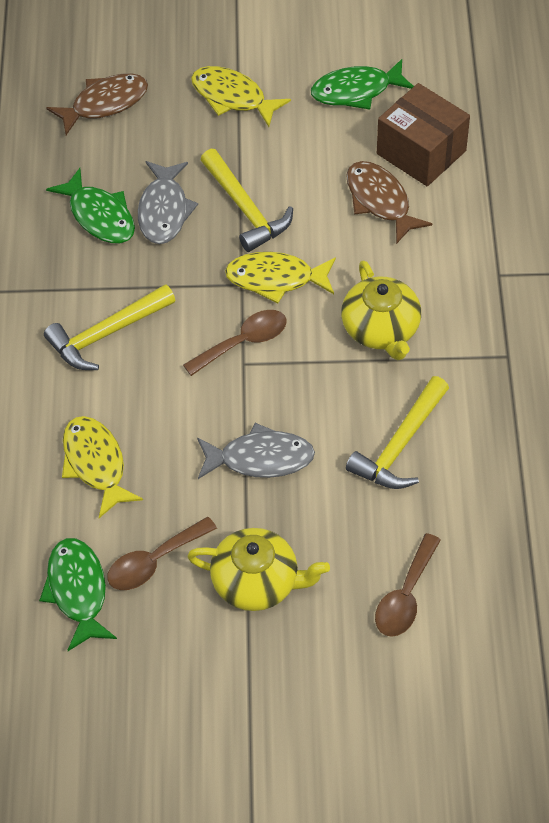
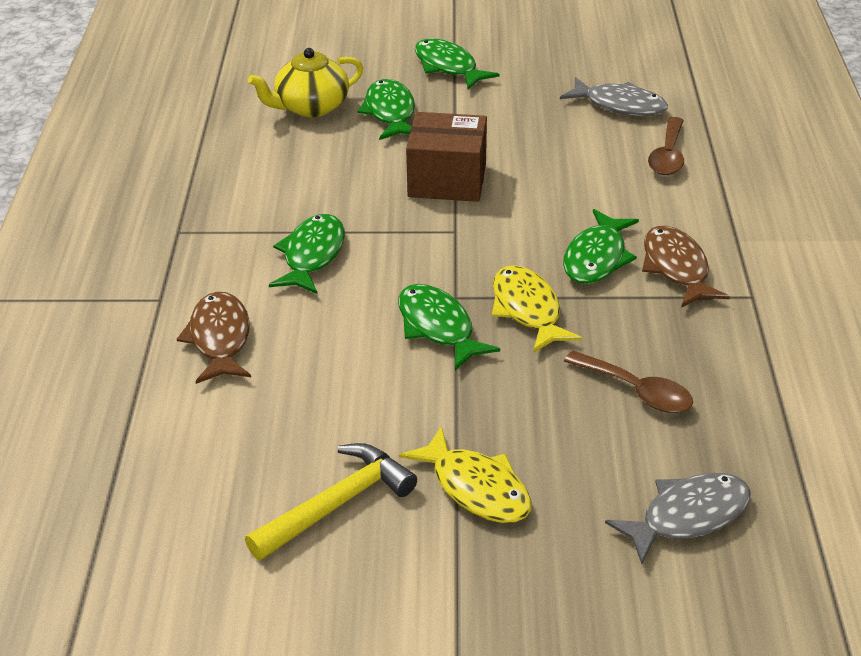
brown spoon: 3 -> 2
green fish: 3 -> 5
yellow fish: 3 -> 2
yellow hammer: 3 -> 1
yellow teapot: 2 -> 1

